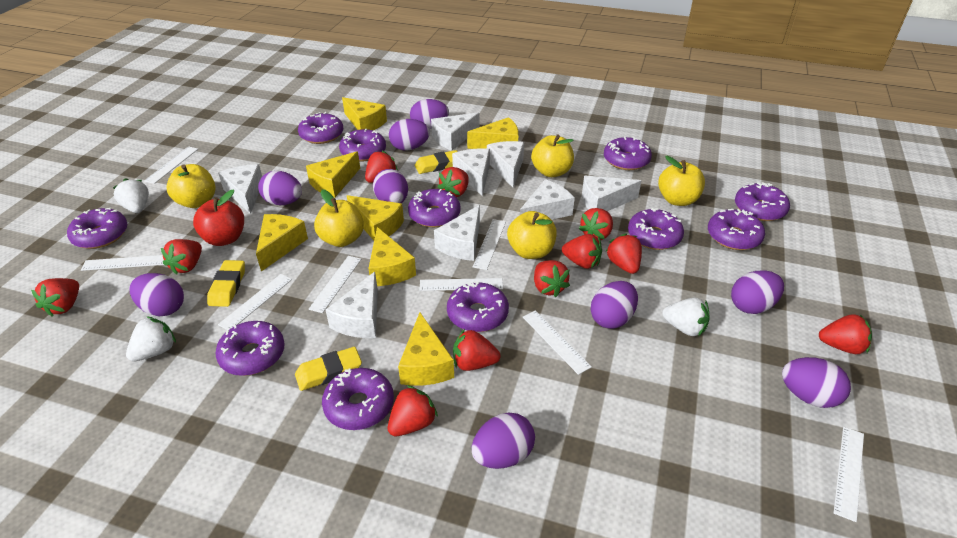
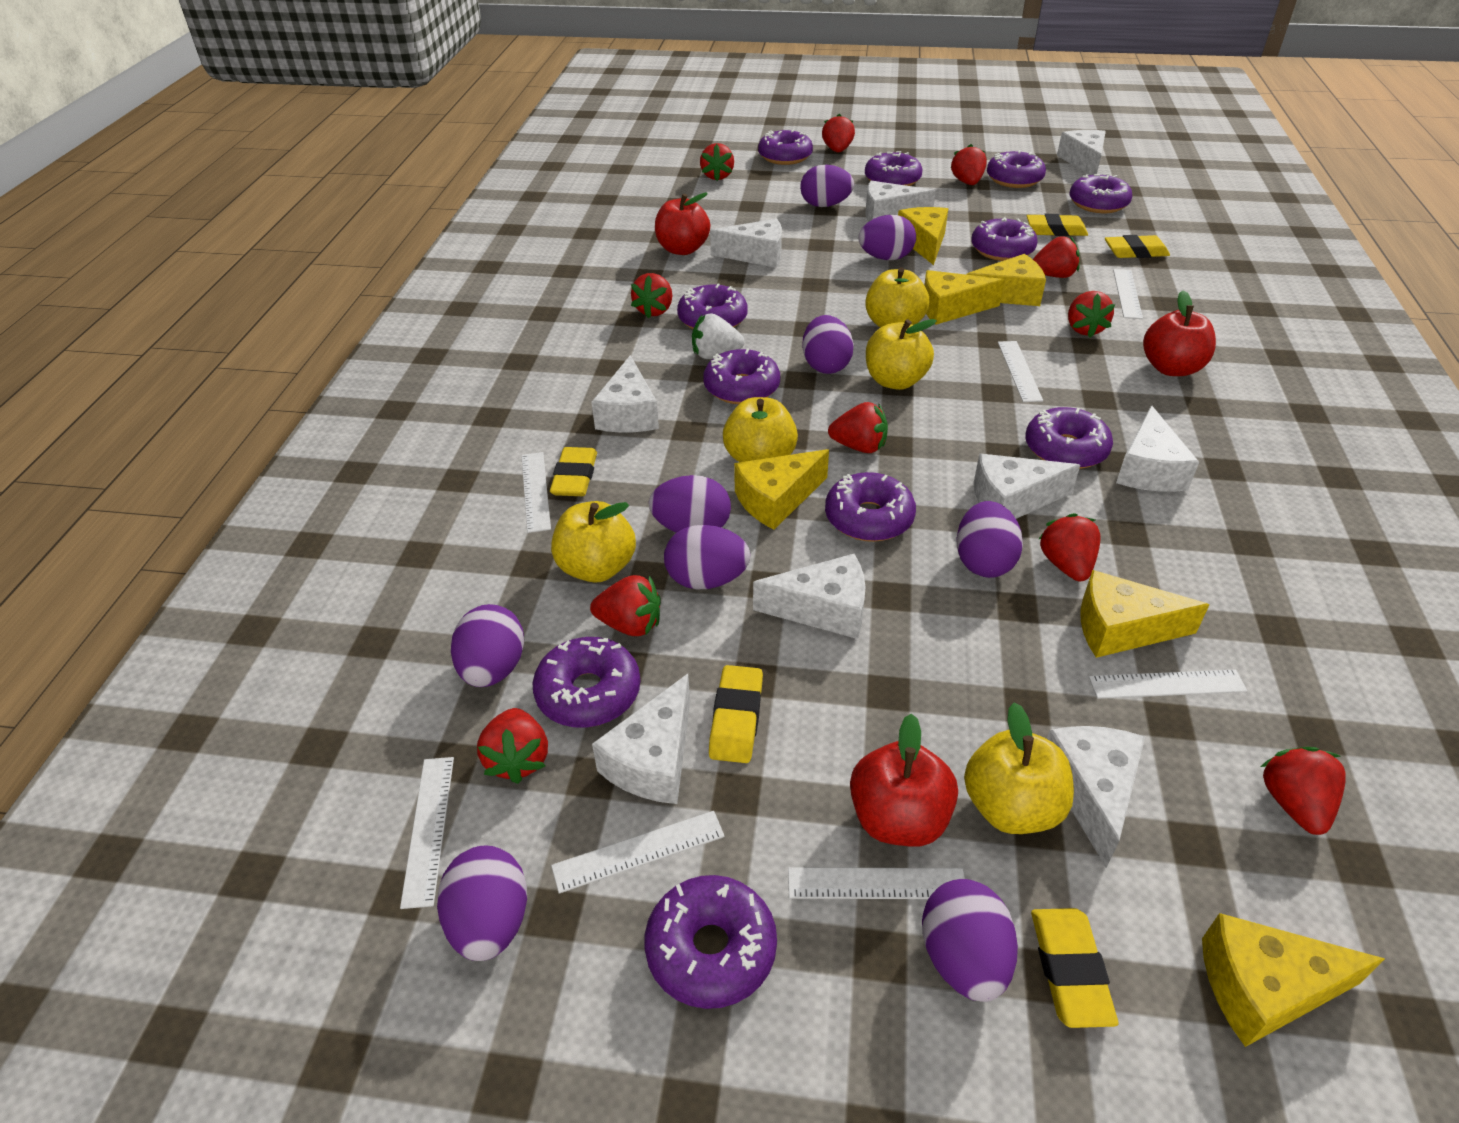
red apple: 1 -> 3
white cheese: 8 -> 9
white ruler: 8 -> 7
white strawberry: 3 -> 1
yellow cheese: 7 -> 6
yellow eraser: 3 -> 5

